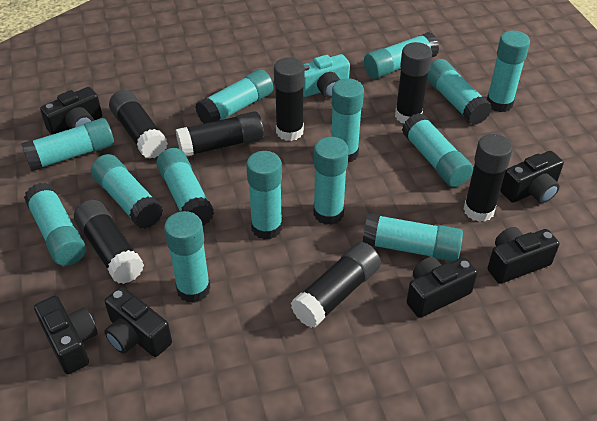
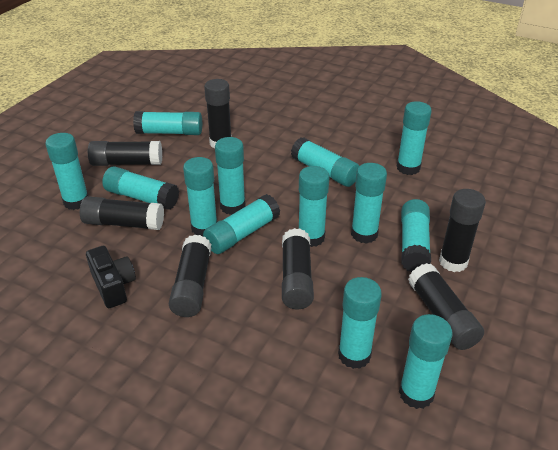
black camera: 6 -> 1
turquoise camera: 1 -> 0
turquoise glue stick: 14 -> 13

